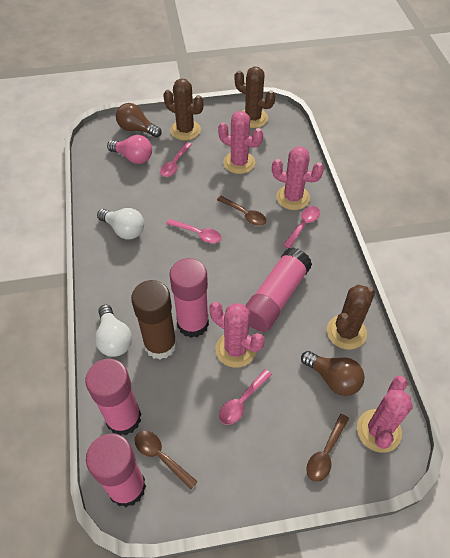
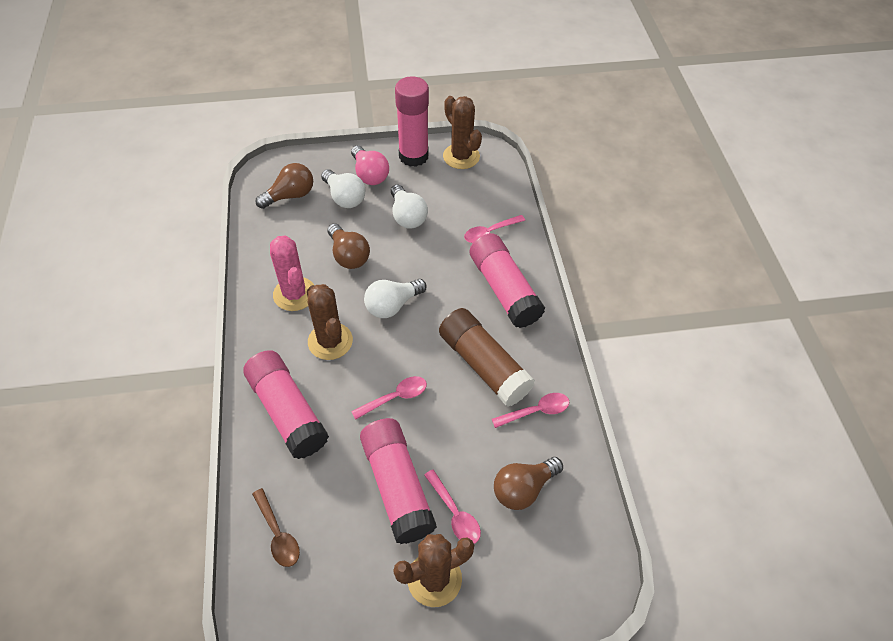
brown light bulb: 2 -> 3
brown spoon: 3 -> 1
pink cactus: 4 -> 1
white light bulb: 2 -> 3

